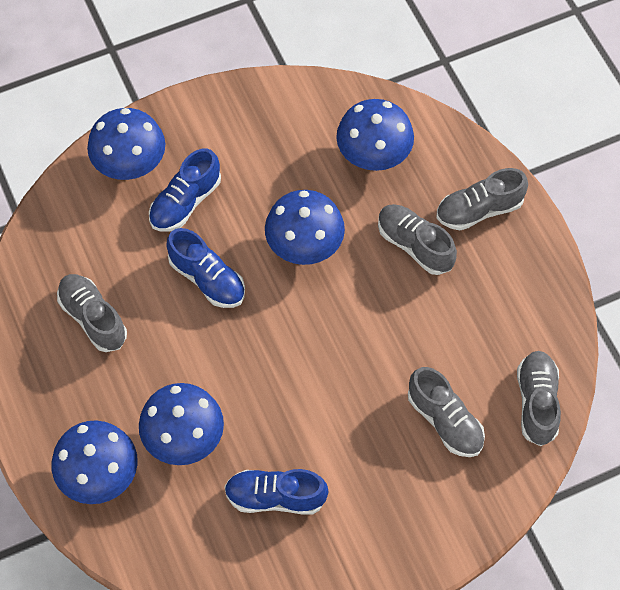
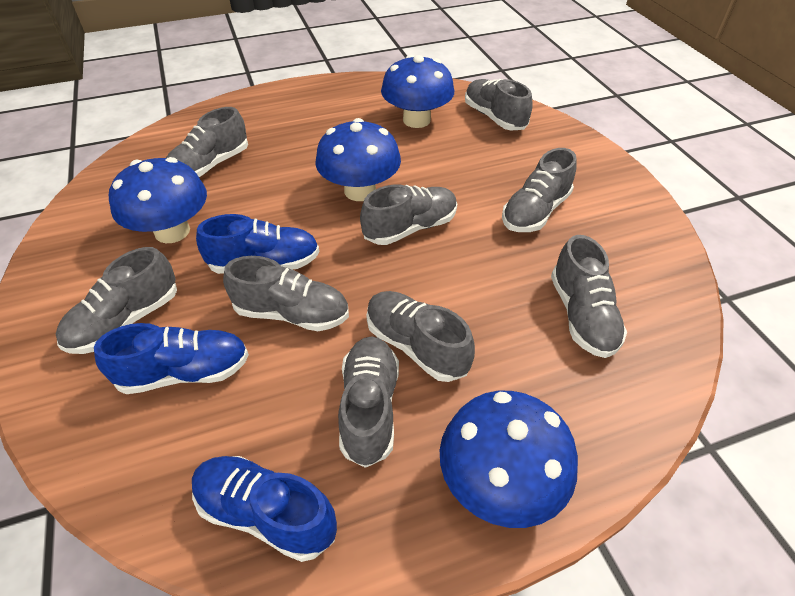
blue mushroom: 5 -> 4
grey shoe: 5 -> 9

